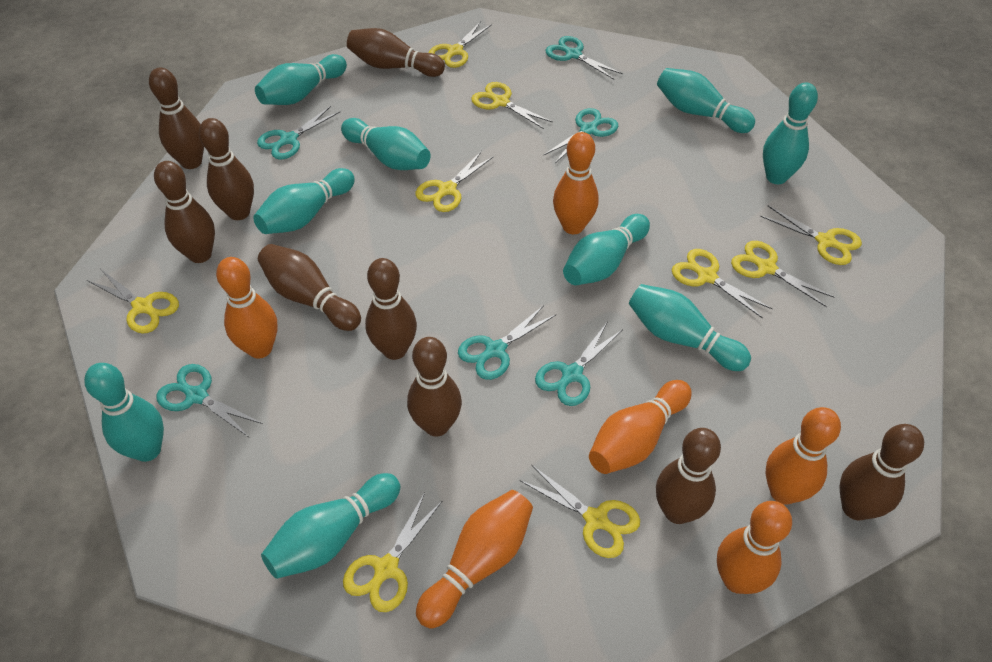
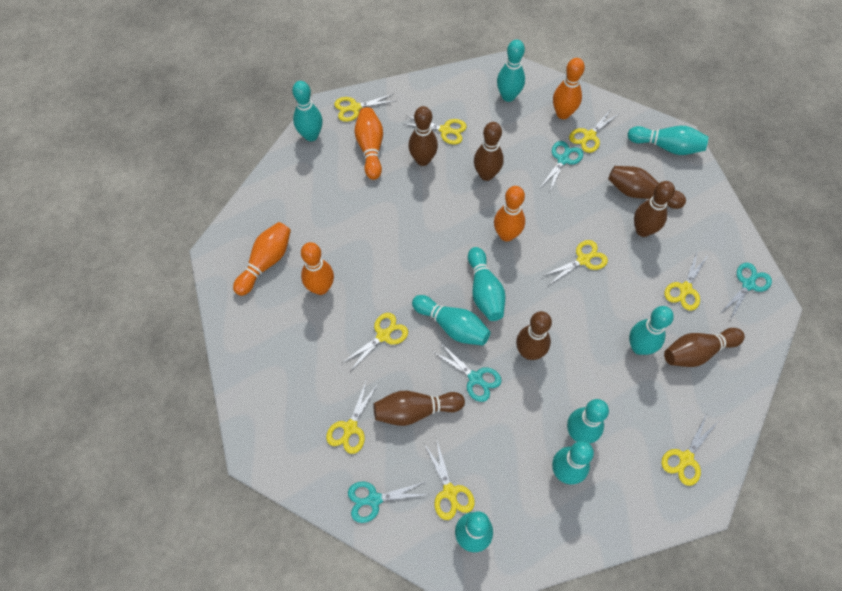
brown bowling pin: 9 -> 7
orange bowling pin: 6 -> 5
turquoise scissors: 6 -> 4

